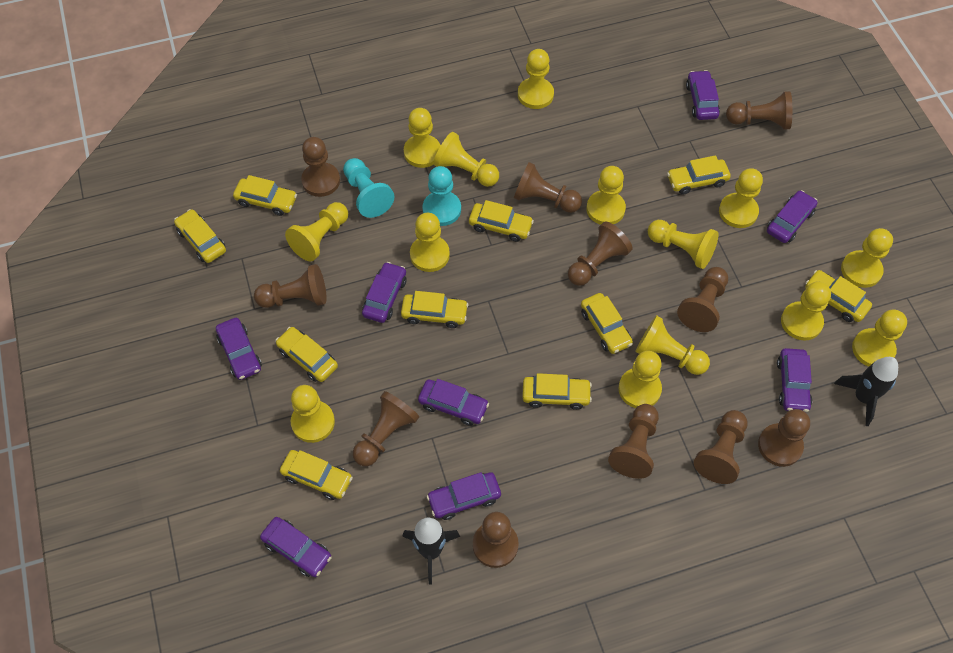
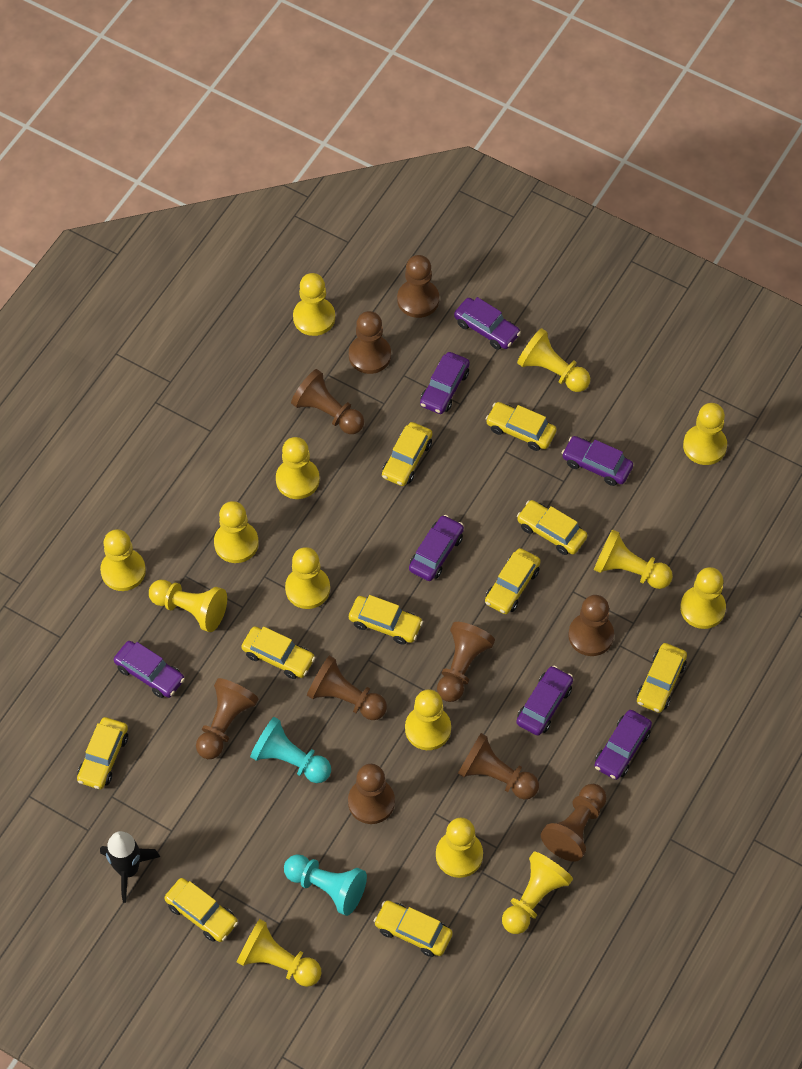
black rocket: 2 -> 1
brown pawn: 11 -> 10
purple car: 8 -> 7

